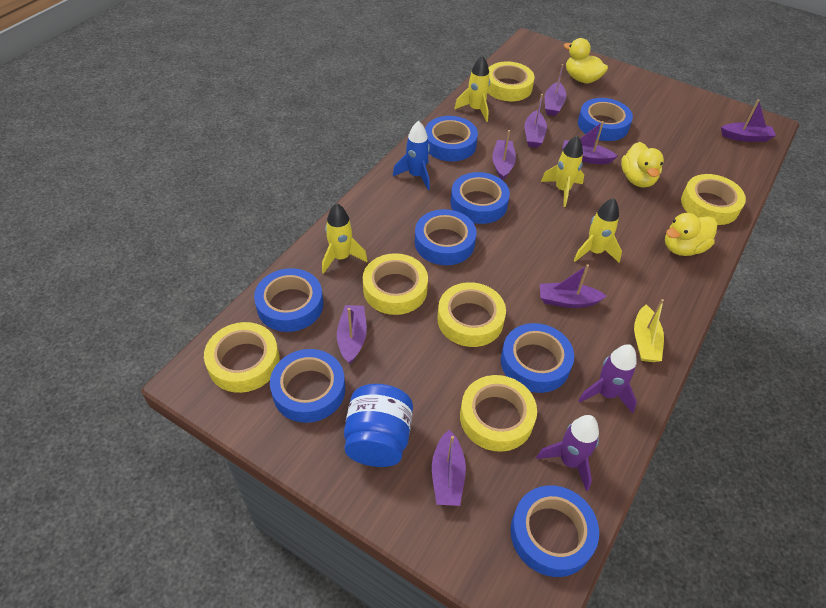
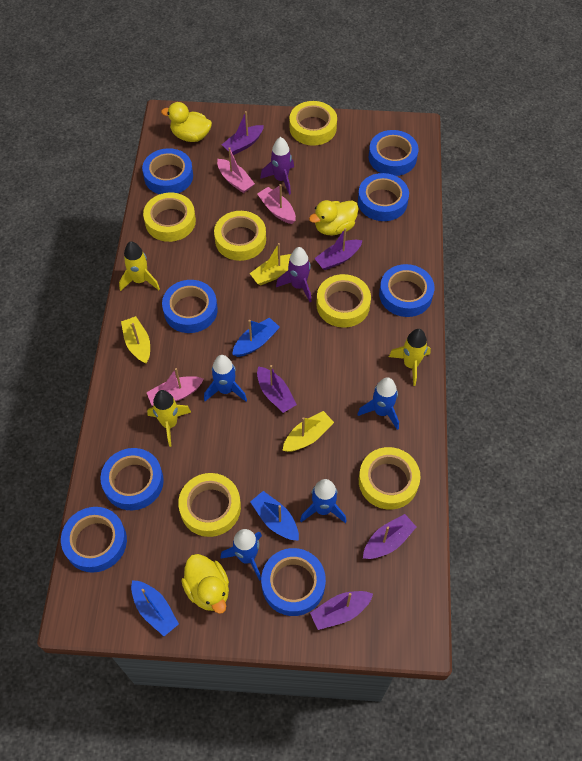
blue boat: 0 -> 3
blue jar: 1 -> 0
blue rocket: 1 -> 4
pink boat: 0 -> 3
purple boat: 8 -> 5
yellow boat: 1 -> 3
yellow rocket: 4 -> 3

